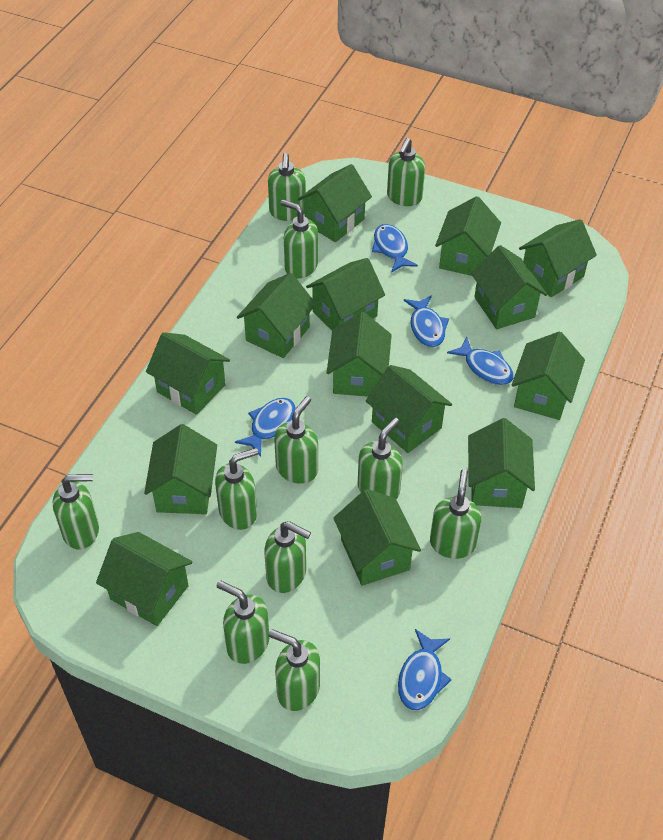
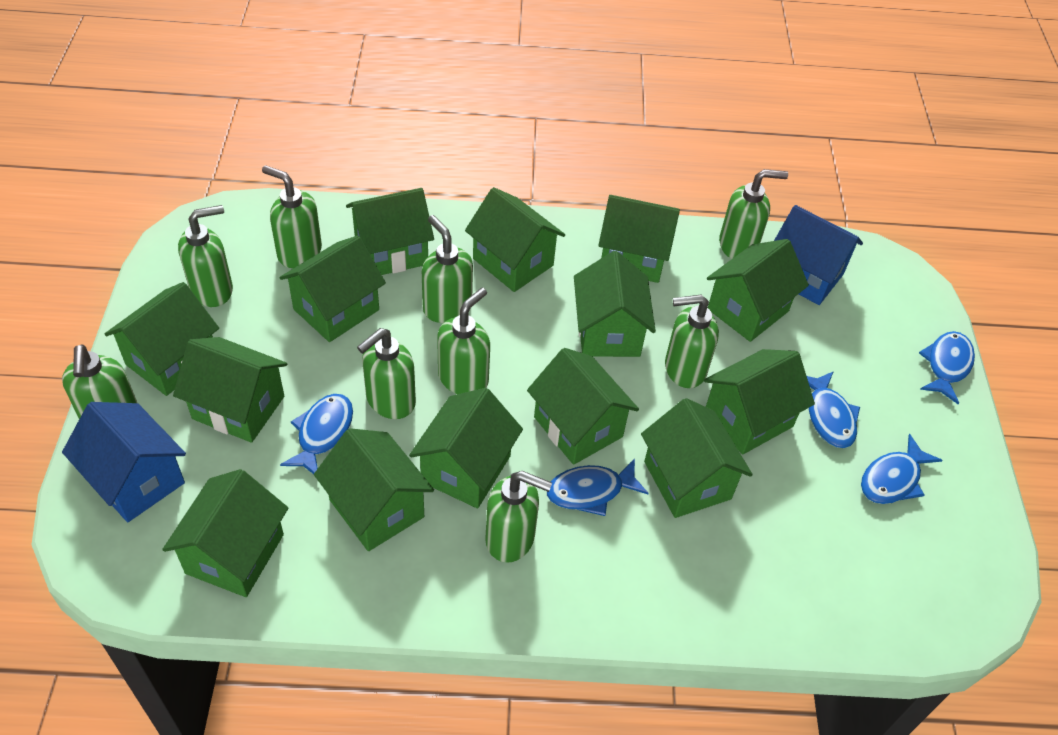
blue house: 0 -> 2
green soap dispenser: 11 -> 9

